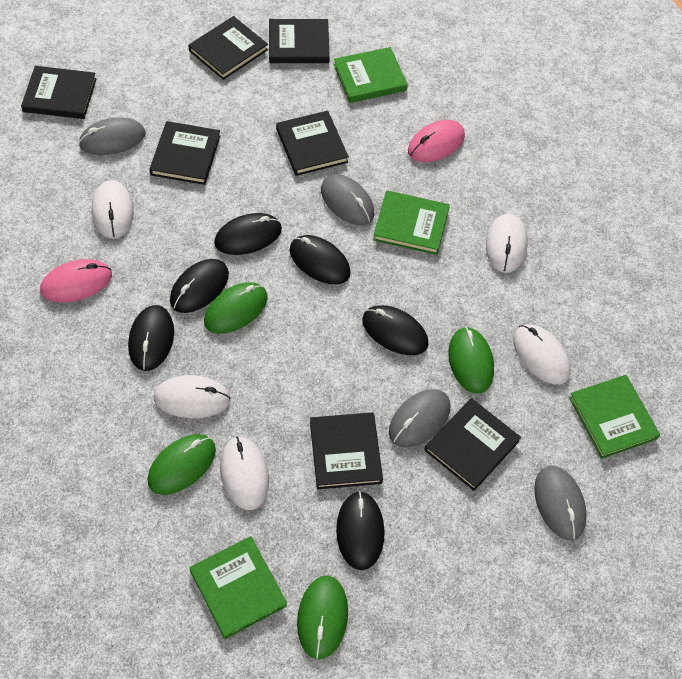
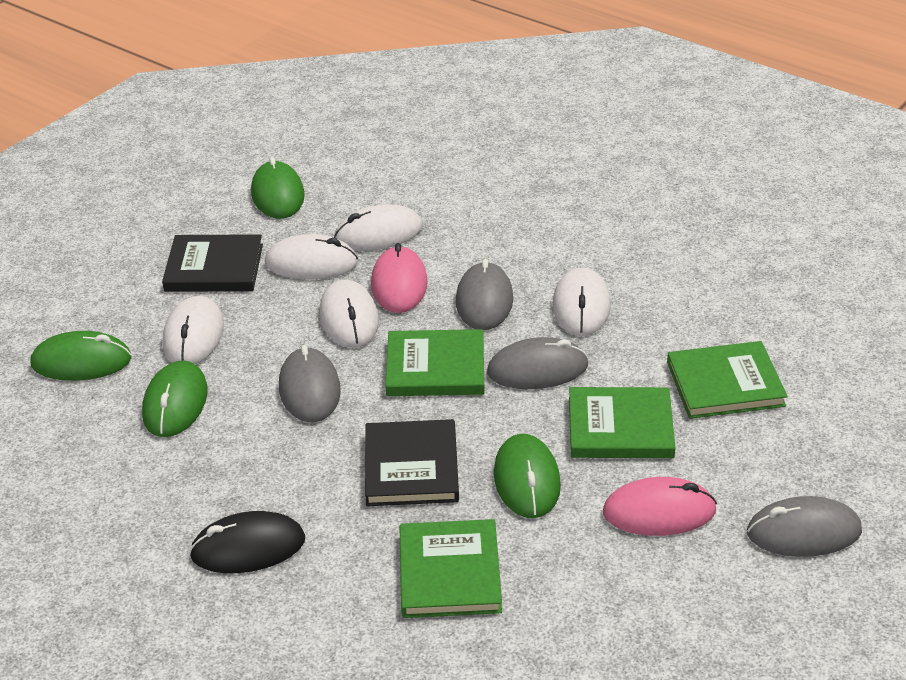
black book: 7 -> 2
black mouse: 6 -> 1

